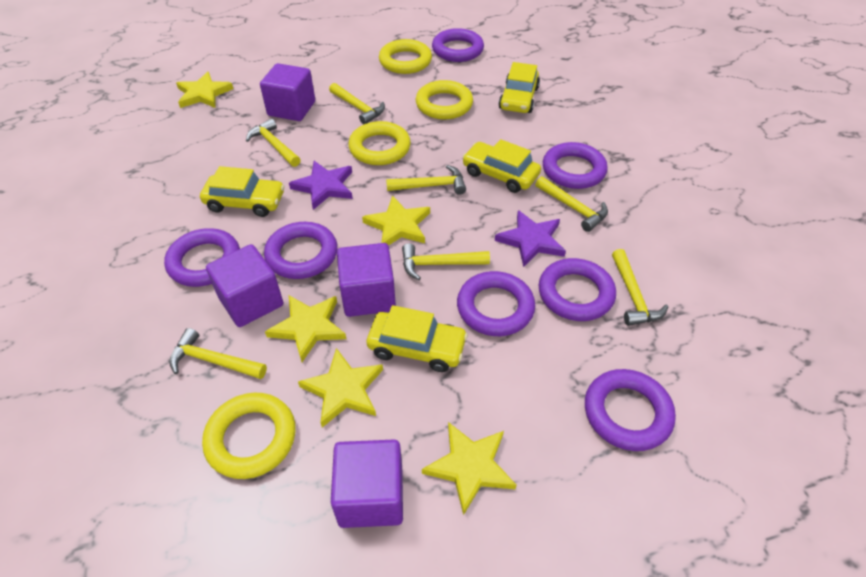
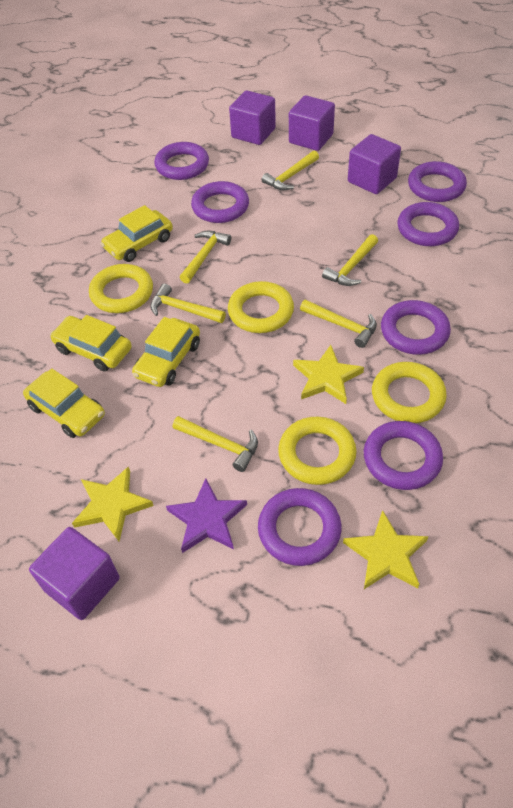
purple star: 2 -> 1
yellow hammer: 7 -> 6
yellow star: 5 -> 3

